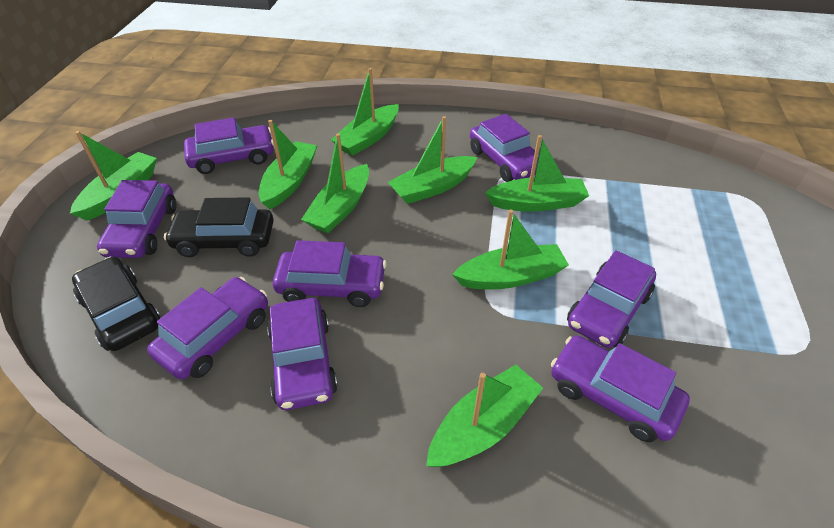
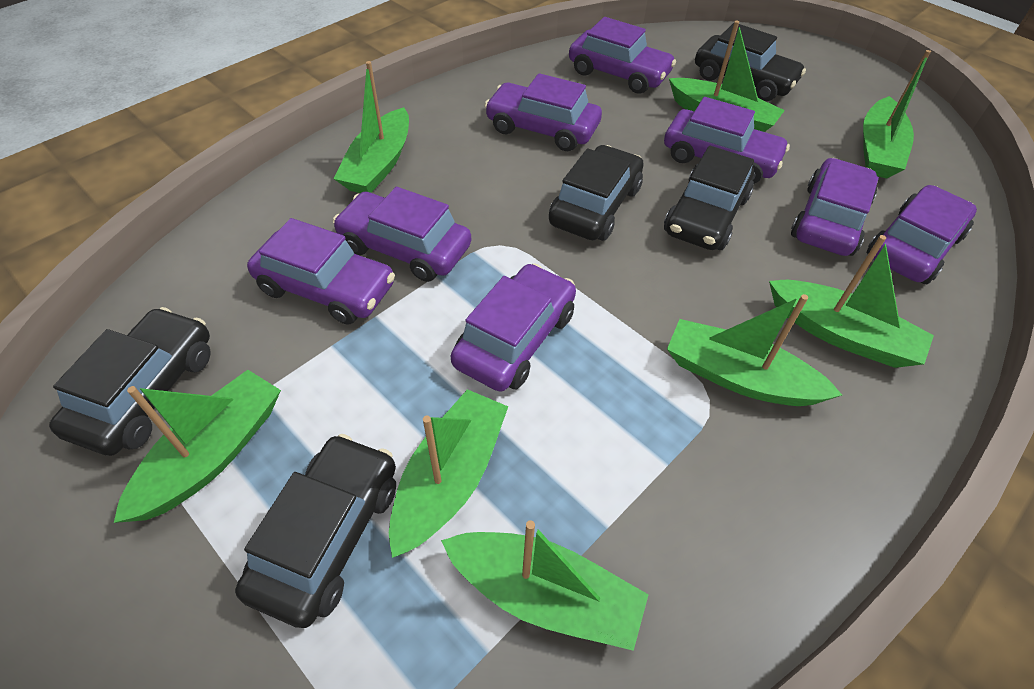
black car: 2 -> 5

